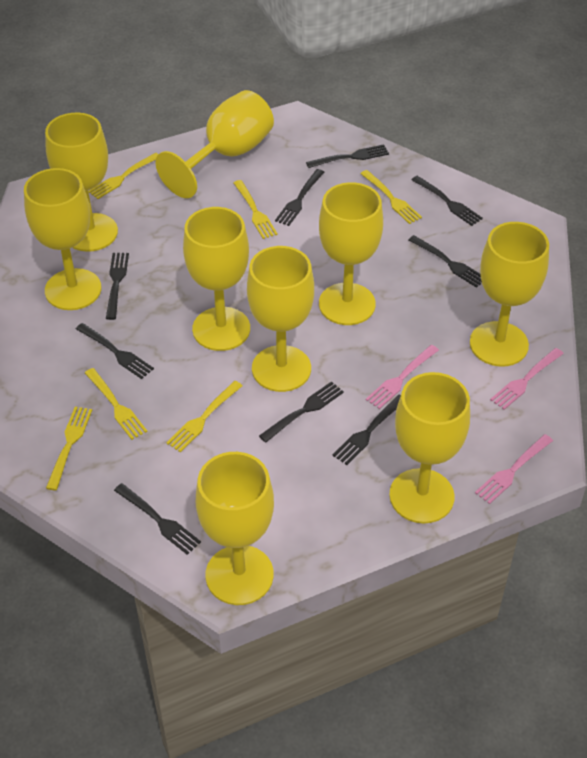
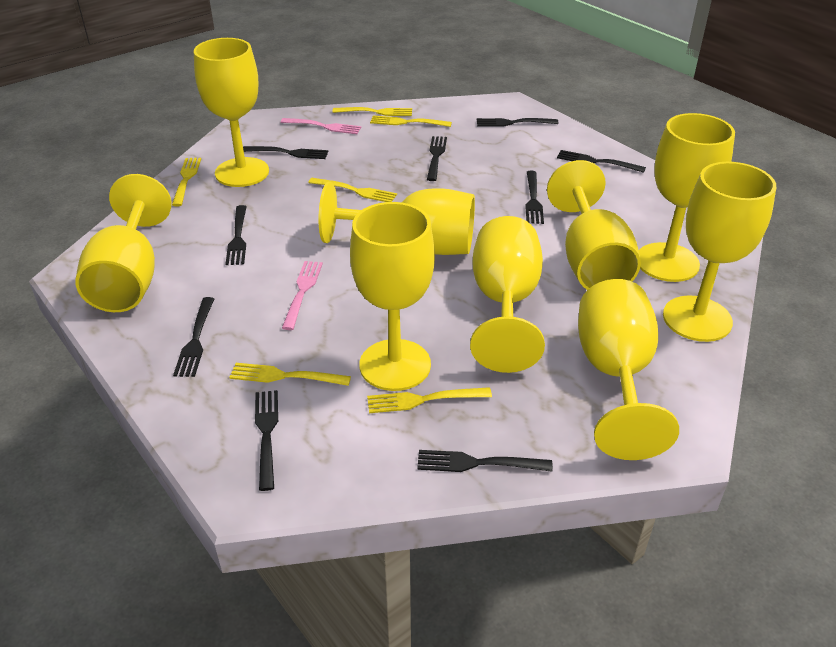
pink fork: 3 -> 2

